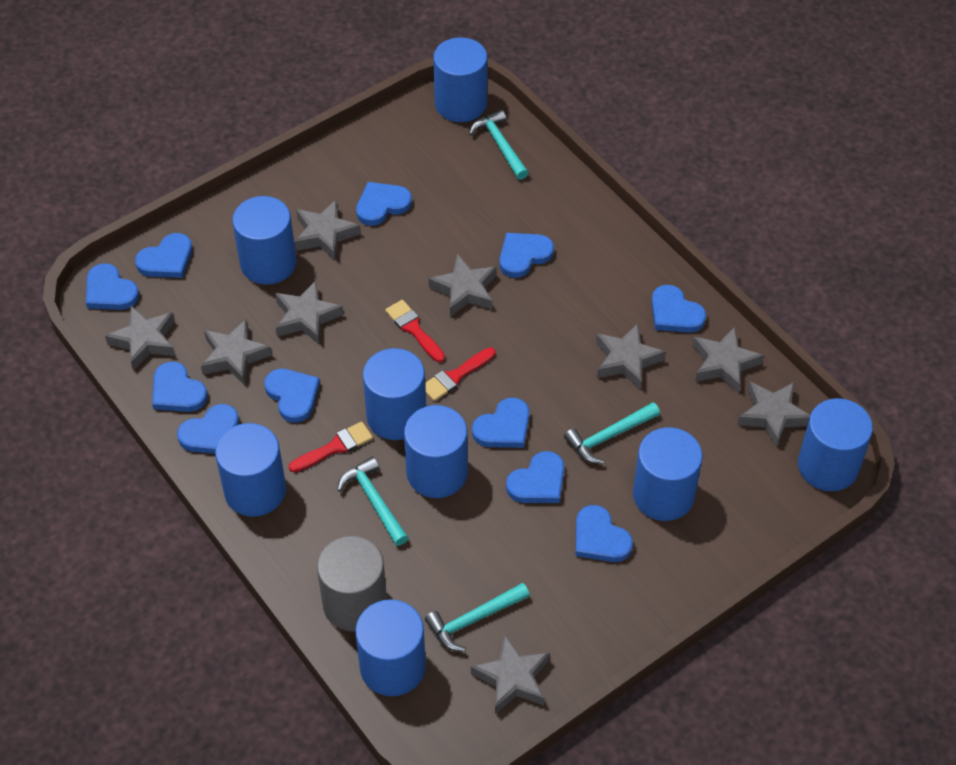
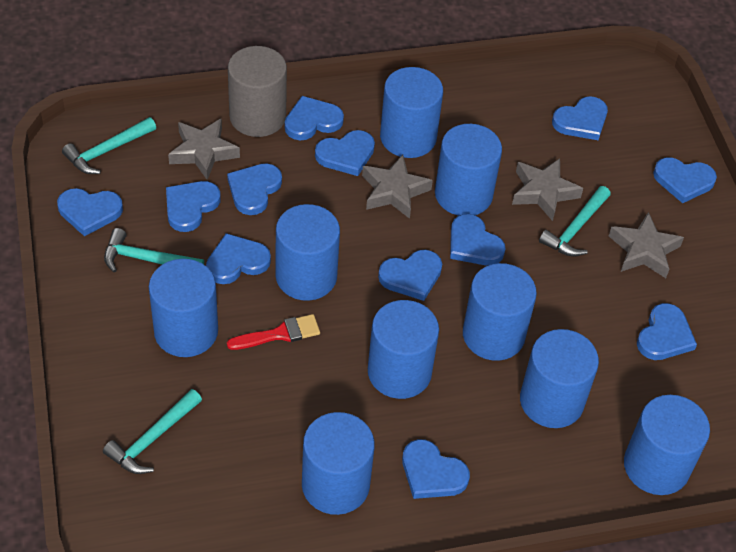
blue cylinder: 8 -> 9
blue heart: 11 -> 12
grey star: 9 -> 4
red brush: 3 -> 1

